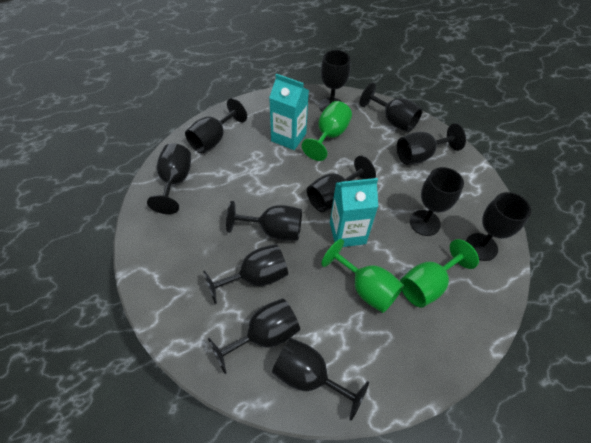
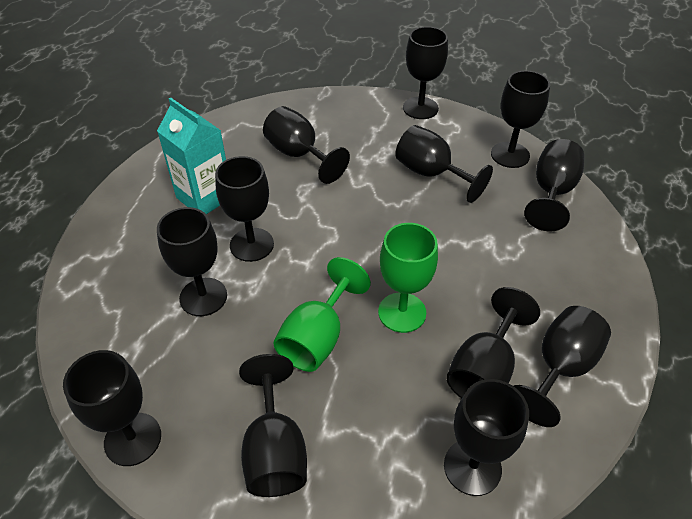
green goblet: 3 -> 2
turquoise carton: 2 -> 1

